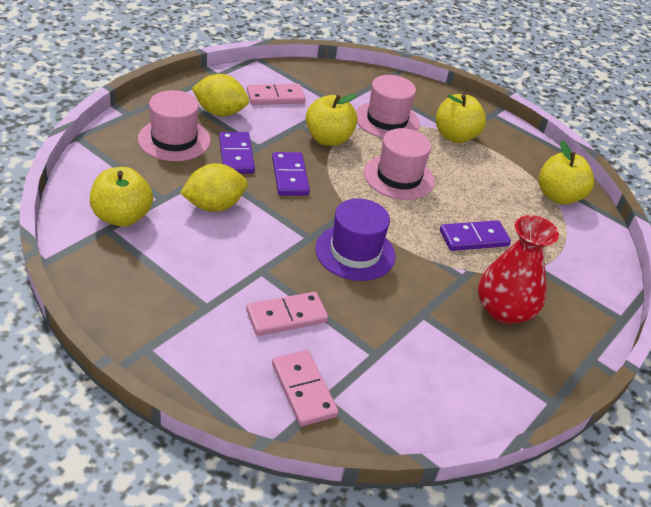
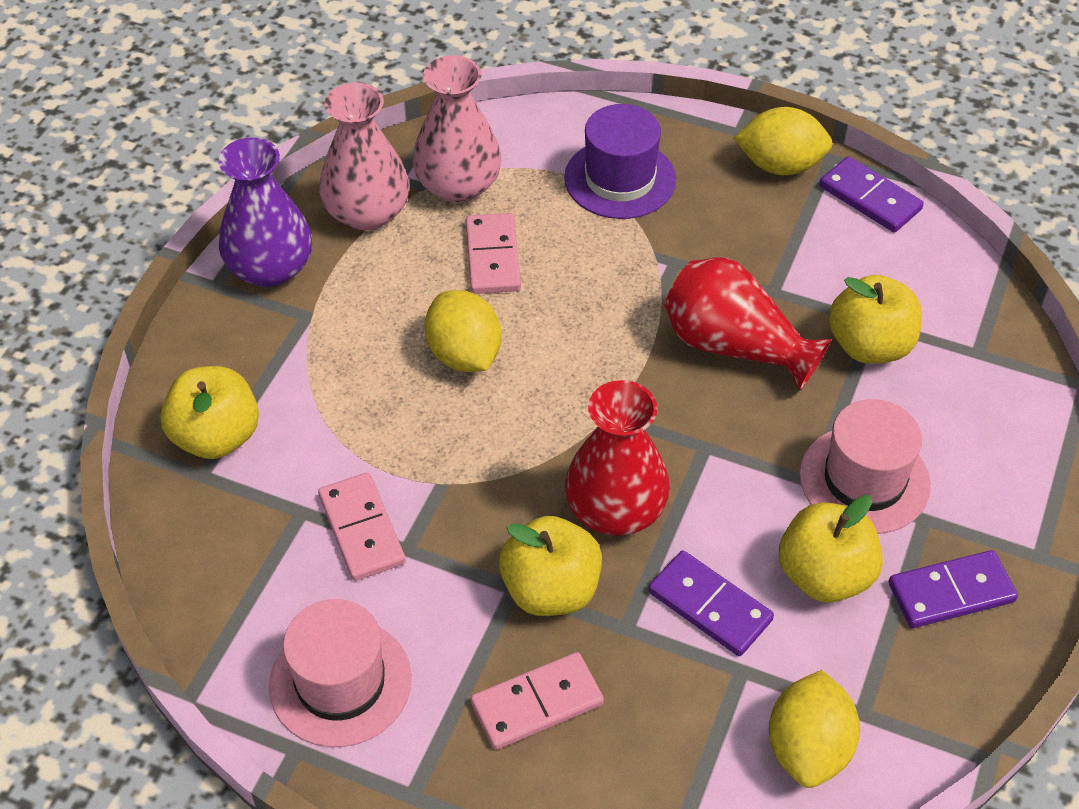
pink hat: 3 -> 2
pink vase: 0 -> 2
purple vase: 0 -> 1
red vase: 1 -> 2
yellow lemon: 2 -> 3

